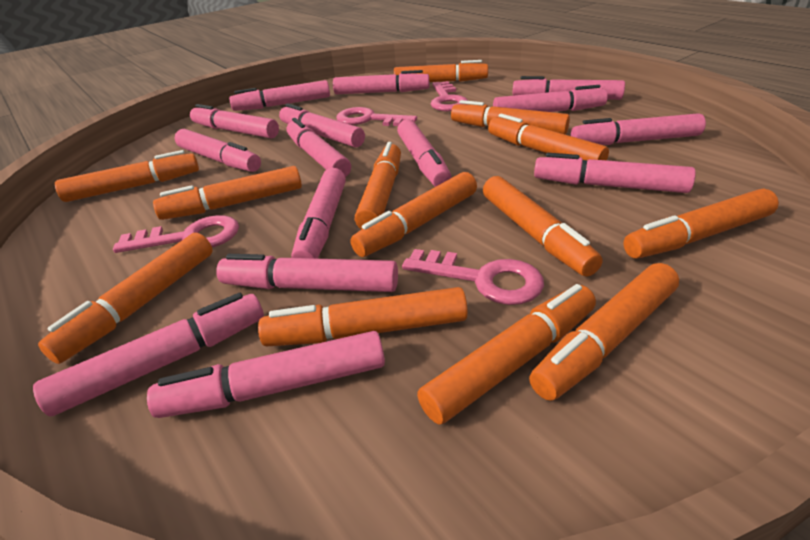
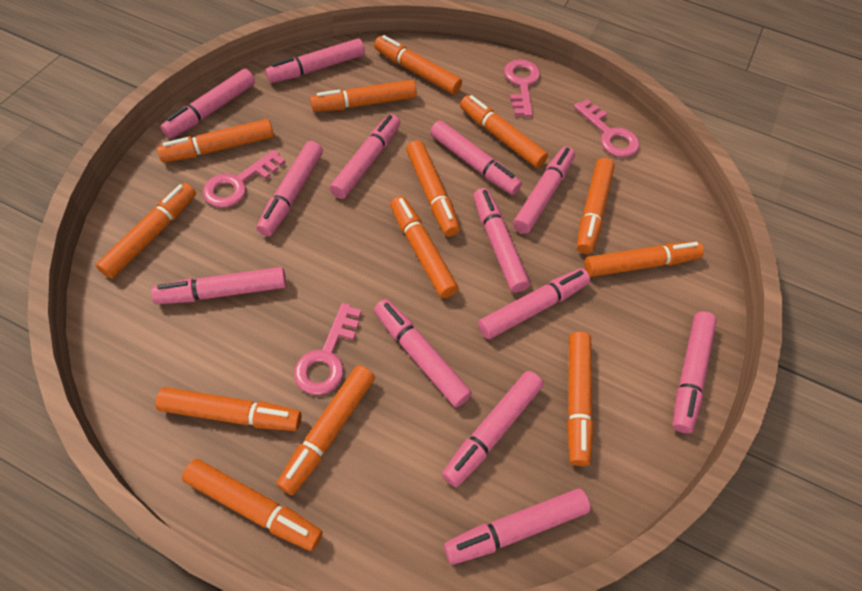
pink marker: 15 -> 13

